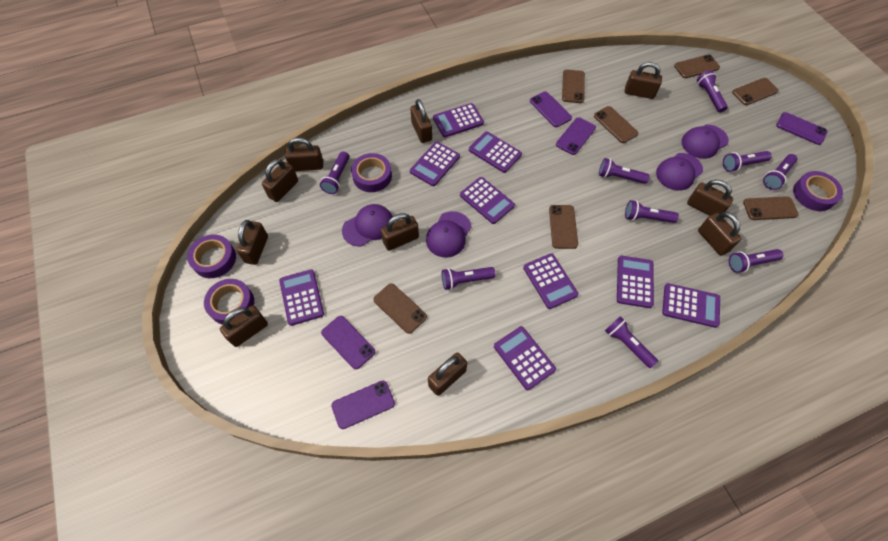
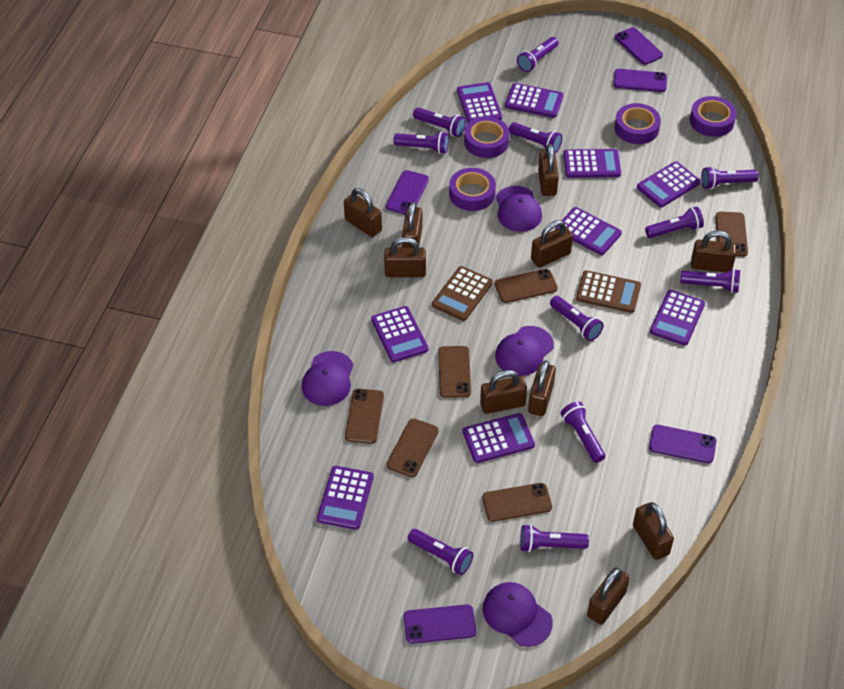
brown calculator: 0 -> 2
brown phone: 7 -> 6
purple flashlight: 9 -> 11

